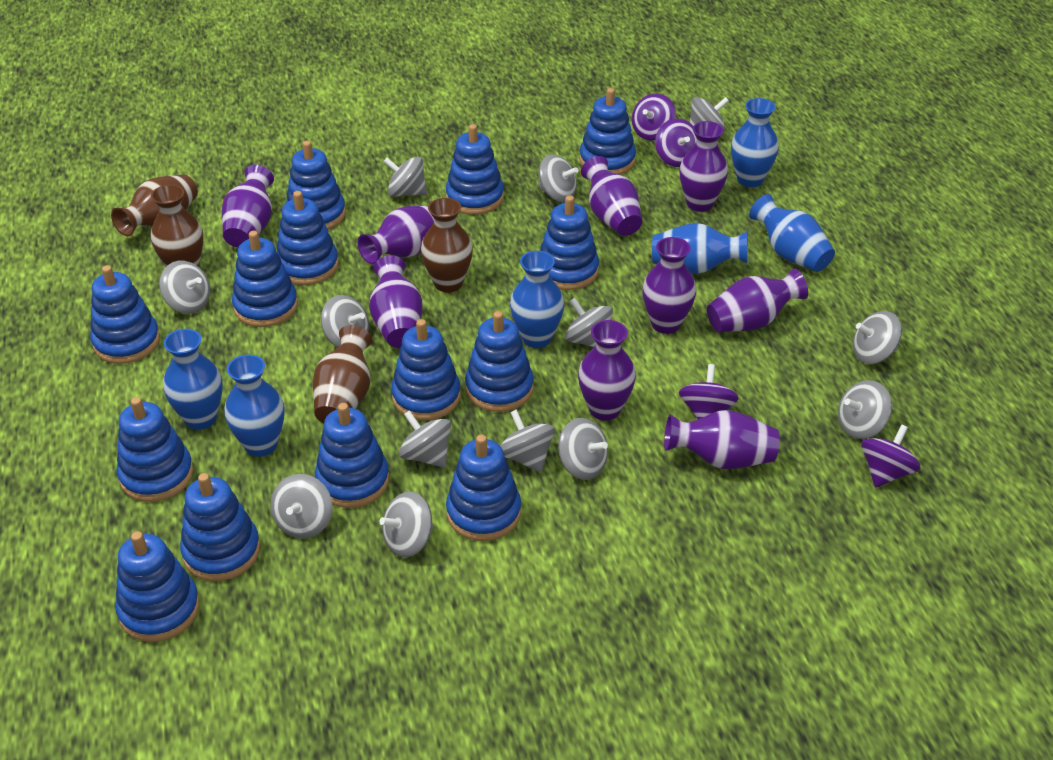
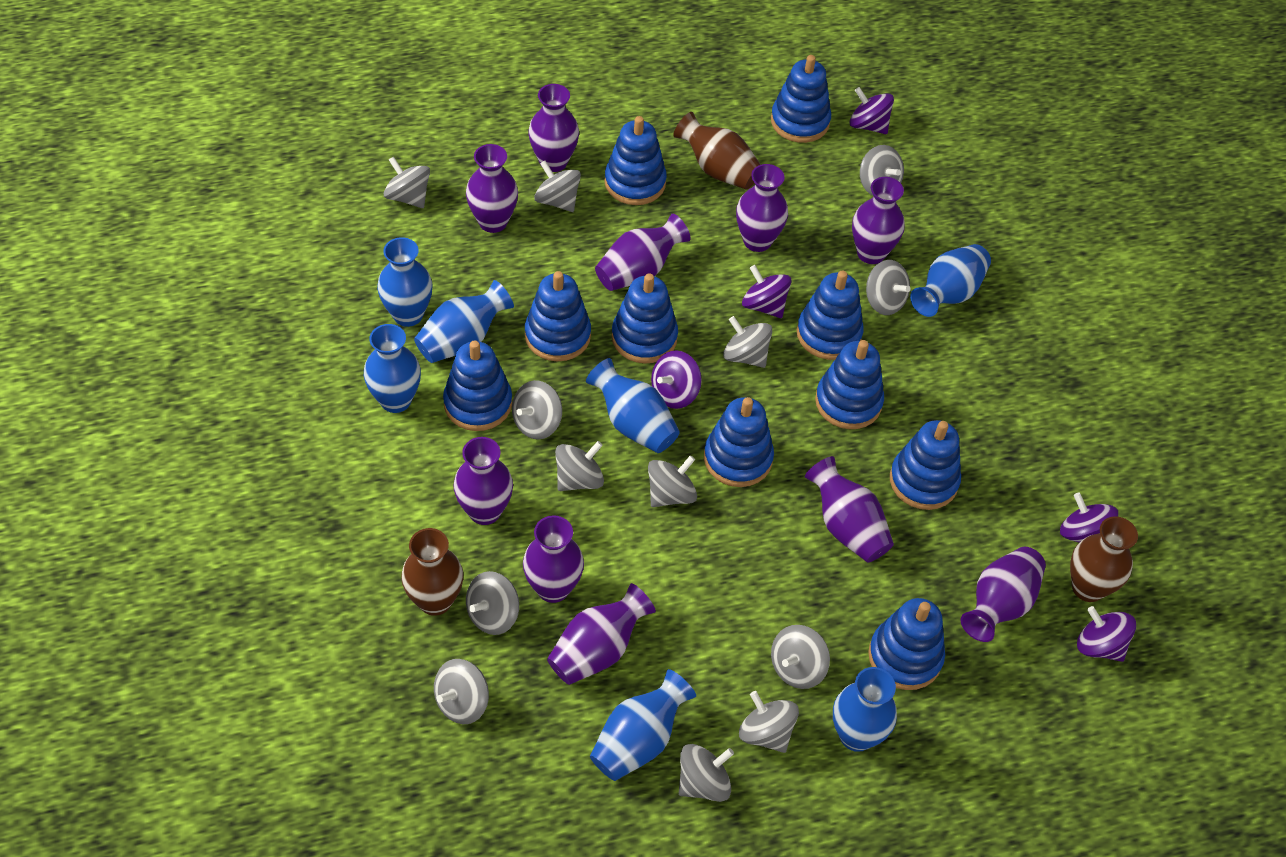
blue stacking toy: 14 -> 10
blue vase: 6 -> 7
brown vase: 4 -> 3
purple spinning top: 4 -> 5
purple vase: 9 -> 10

